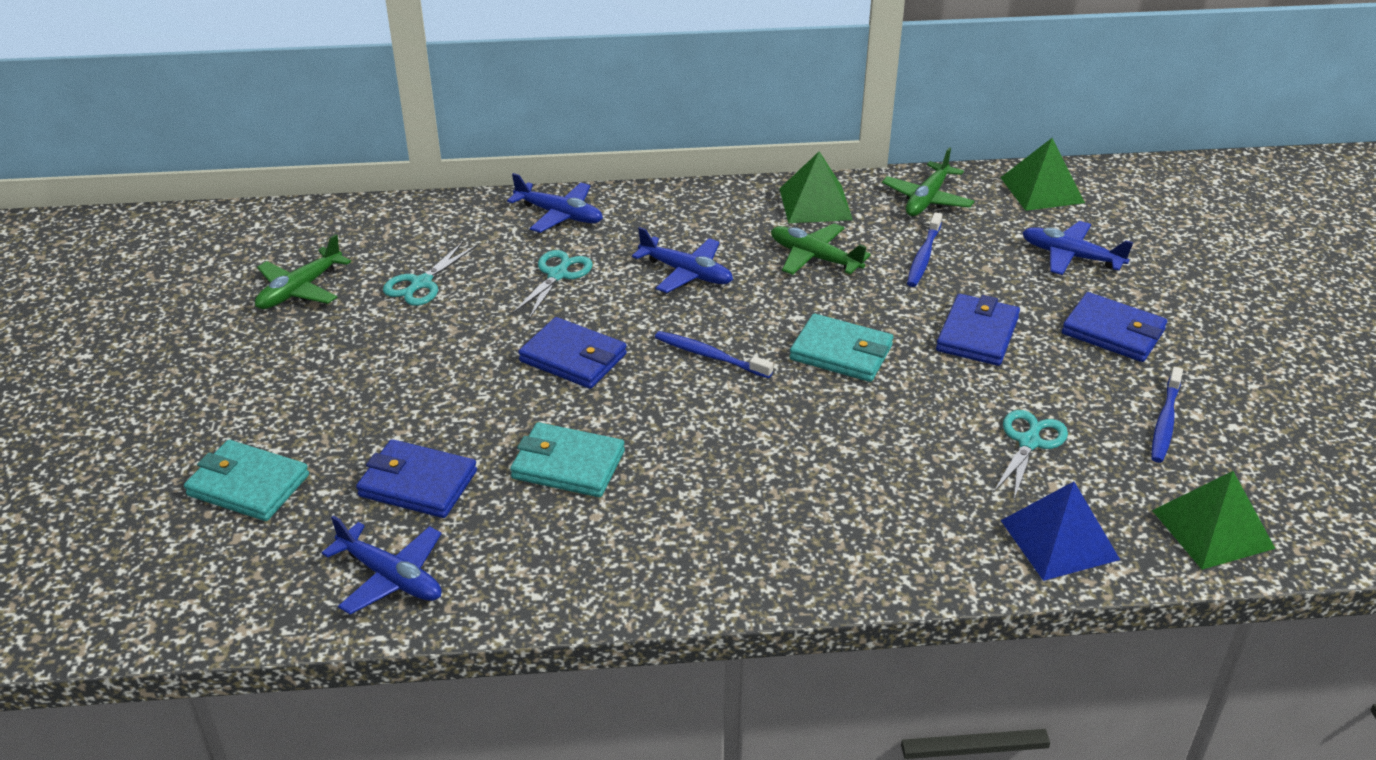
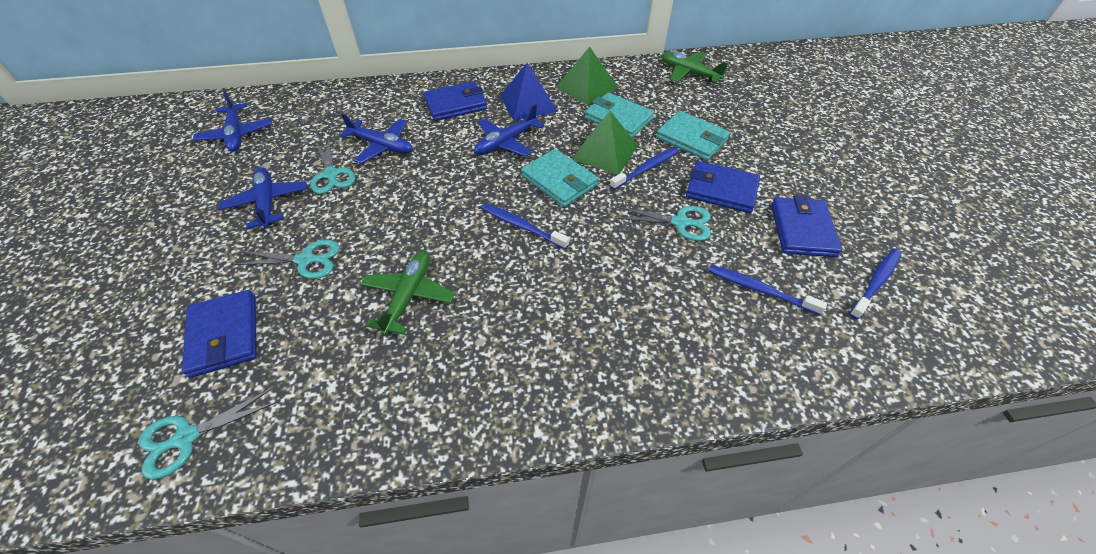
blue toothbrush: 3 -> 4
green plane: 3 -> 2
green pyramid: 3 -> 2
turquoise scissors: 3 -> 4

